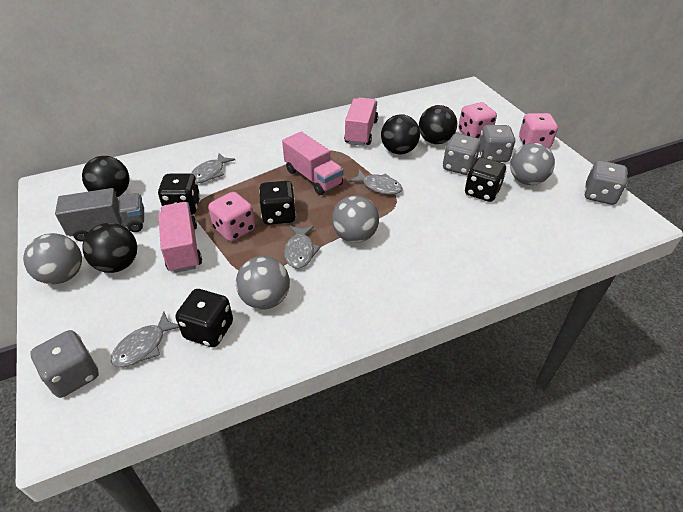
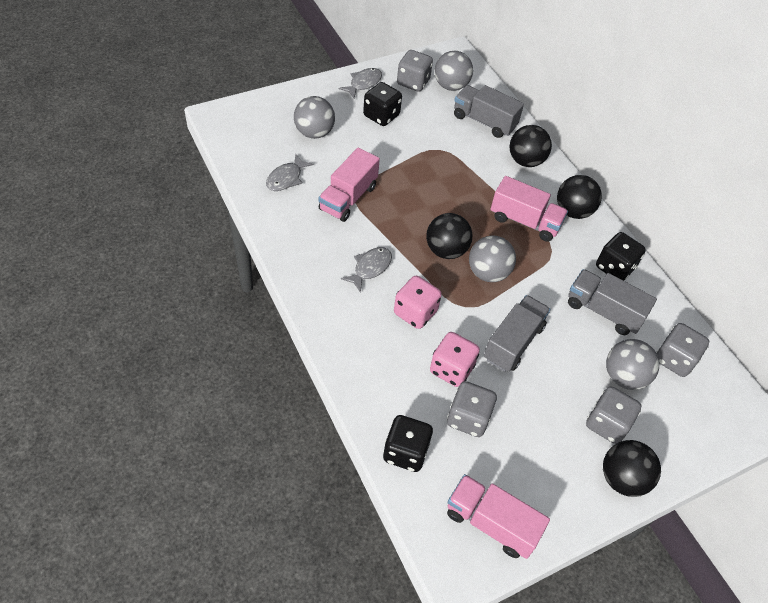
black dice: 4 -> 3
grey fish: 4 -> 3
grey truck: 1 -> 3
pink dice: 3 -> 2

